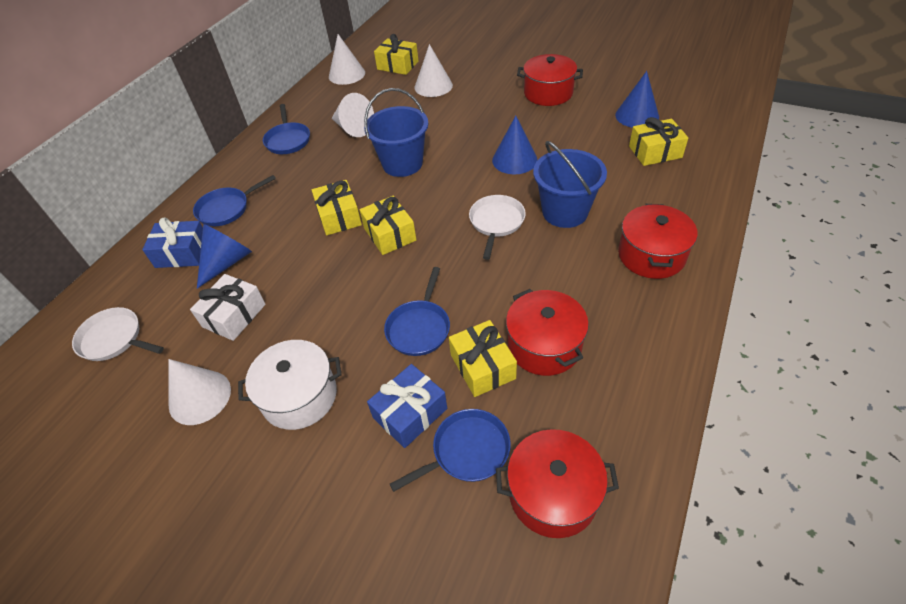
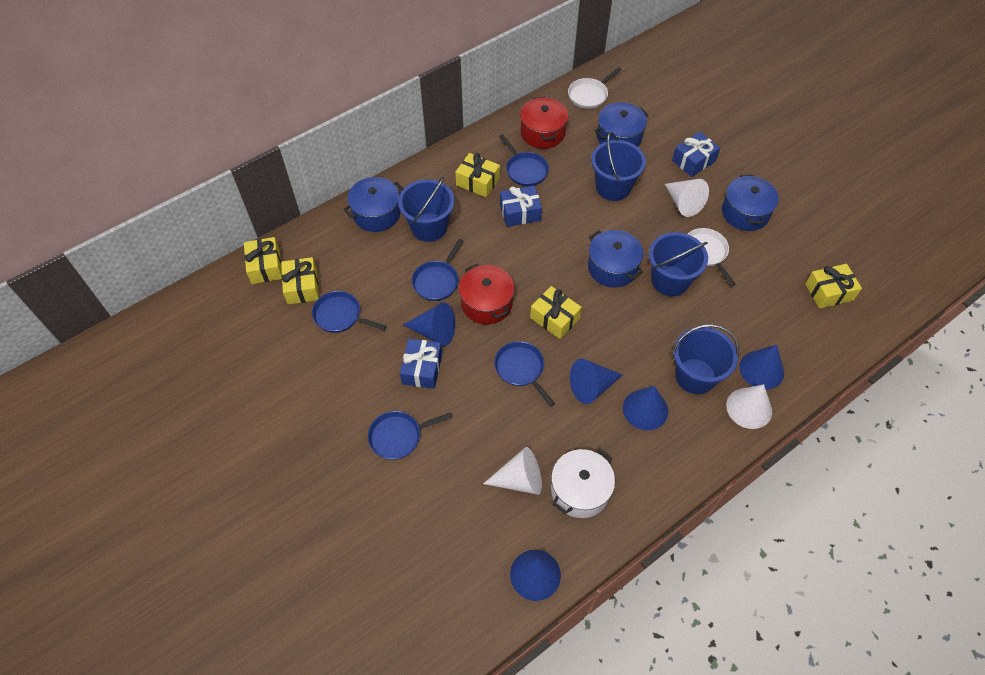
blue bucket: 2 -> 4
blue cone: 3 -> 5
blue gift: 2 -> 3
blue pan: 4 -> 5
blue pot: 0 -> 4
red pot: 4 -> 2
white cone: 4 -> 3
white gift: 1 -> 0

